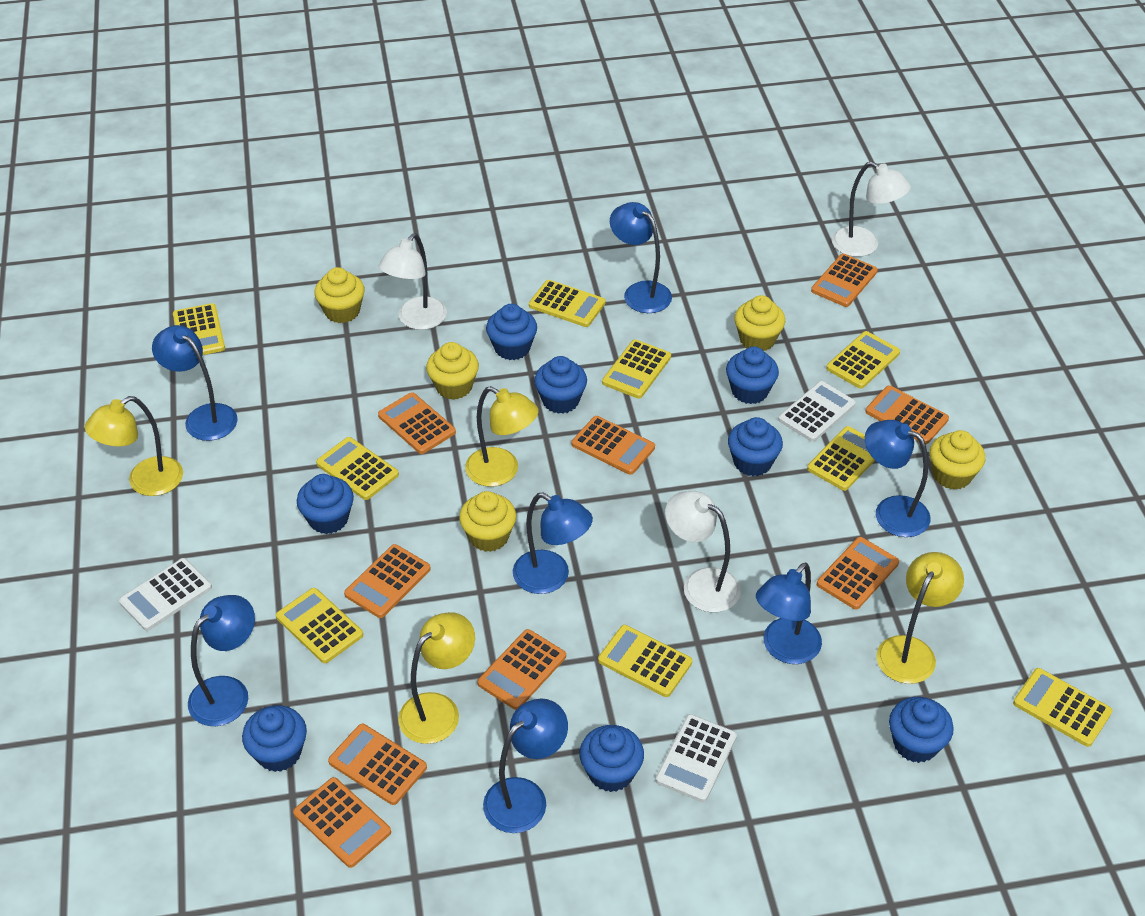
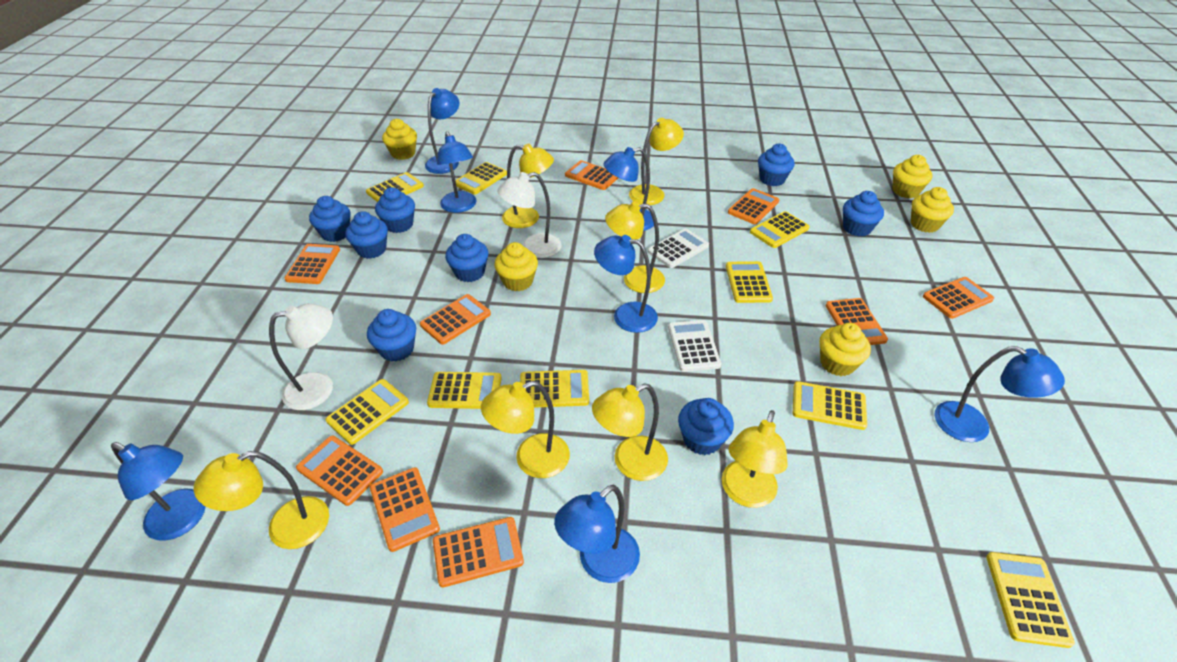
white calculator: 3 -> 2
white lamp: 3 -> 2
yellow lamp: 4 -> 7

